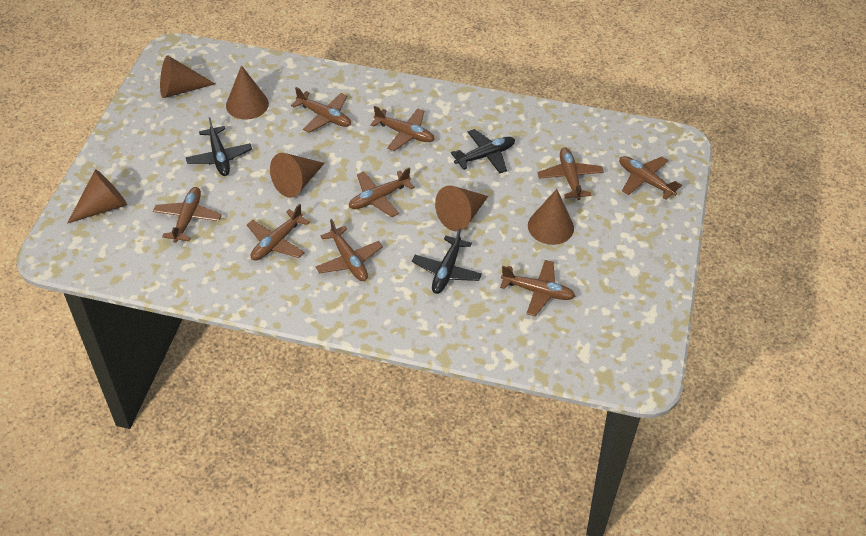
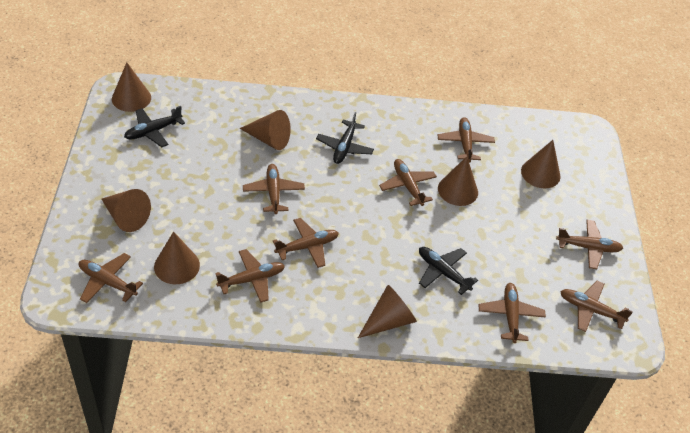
brown cone: 6 -> 7

